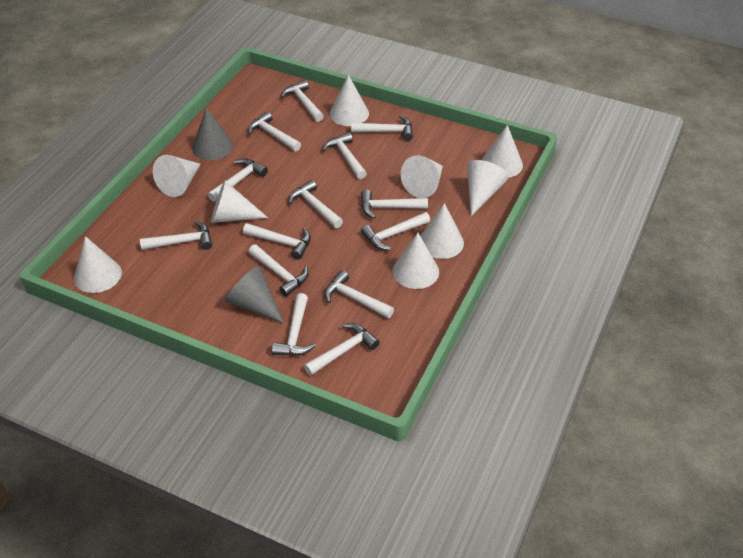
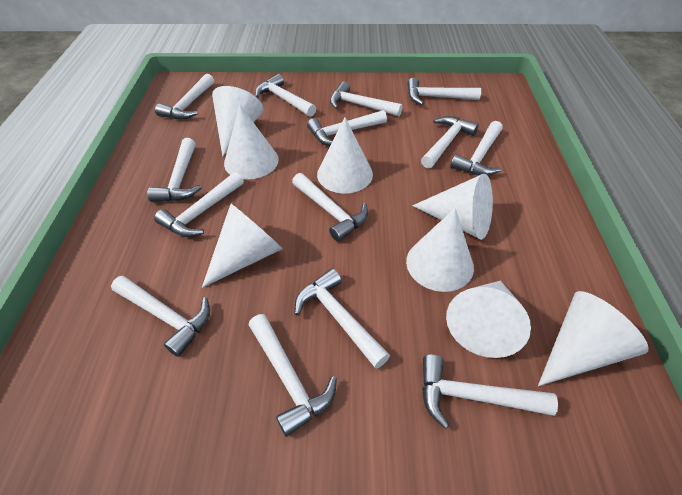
grey cone: 2 -> 0
white cone: 9 -> 8

